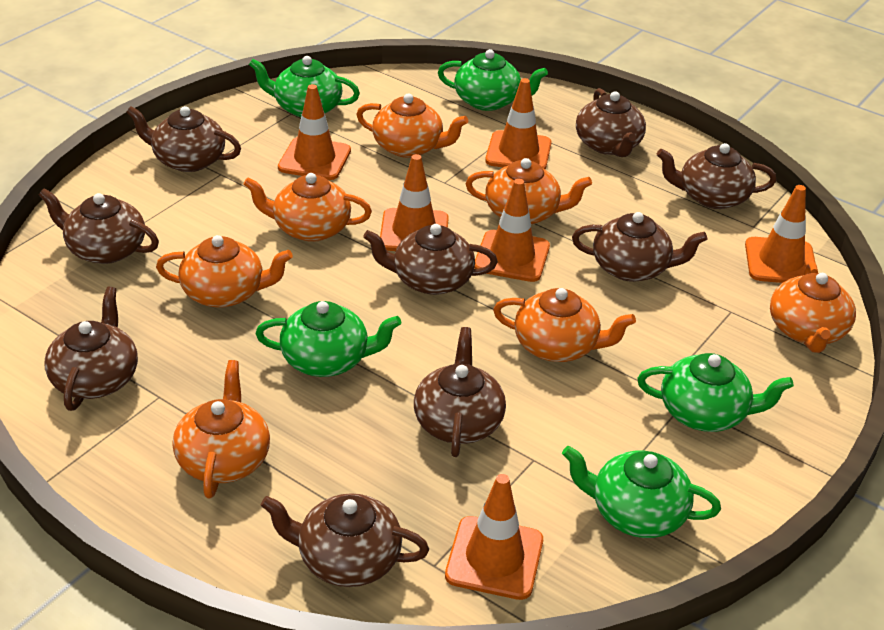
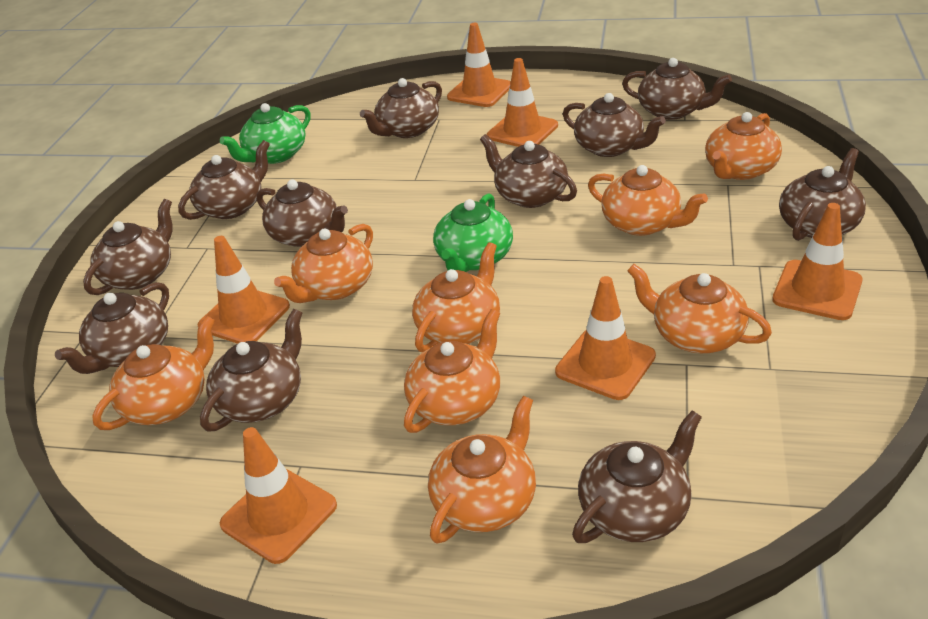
brown teapot: 9 -> 11
green teapot: 5 -> 2
orange teapot: 7 -> 8

